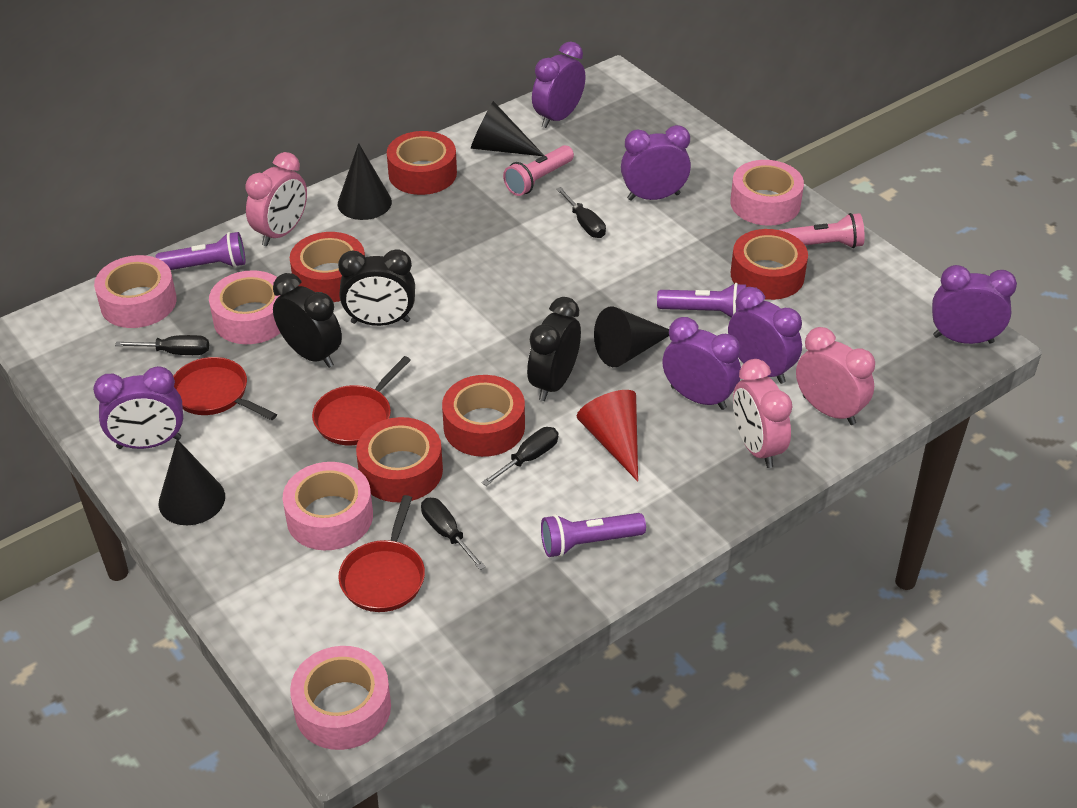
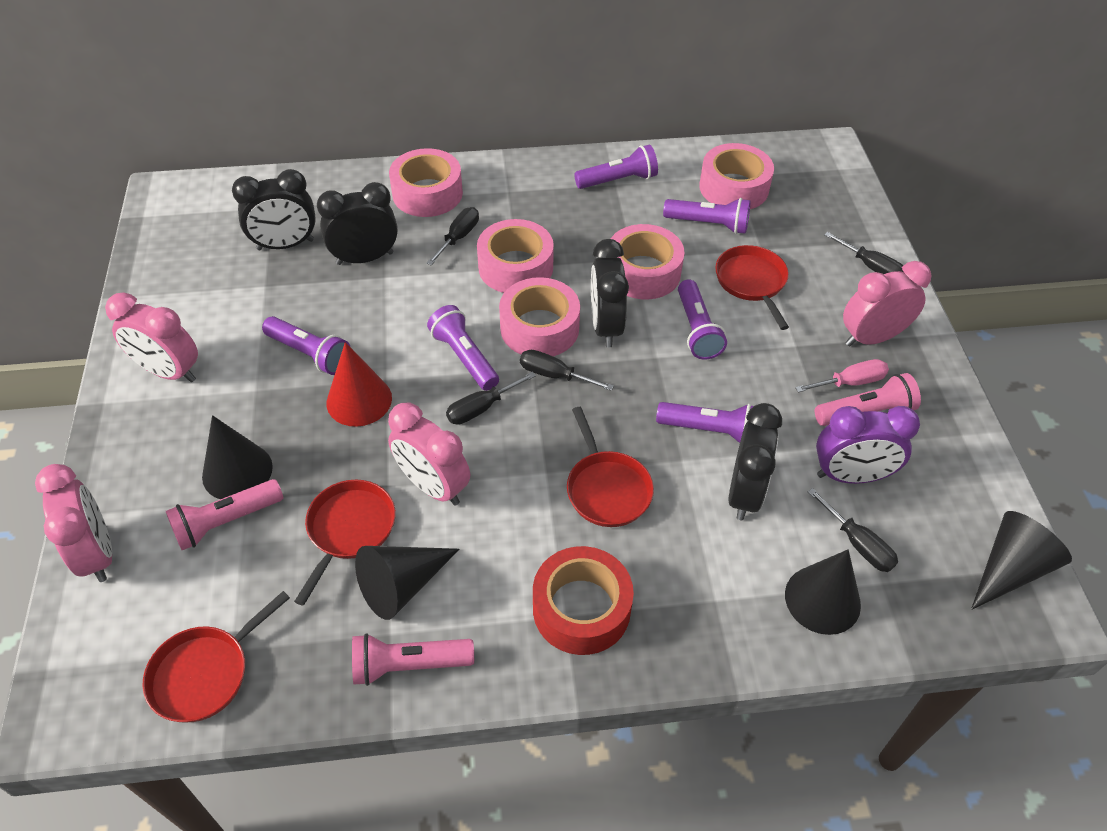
black clock: 3 -> 4
black screwdriver: 4 -> 5
pink clock: 3 -> 4
pink flashlight: 2 -> 3
pink screwdriver: 0 -> 1
purple clock: 6 -> 1
purple flashlight: 3 -> 6
red pan: 3 -> 4
red tape: 5 -> 1

